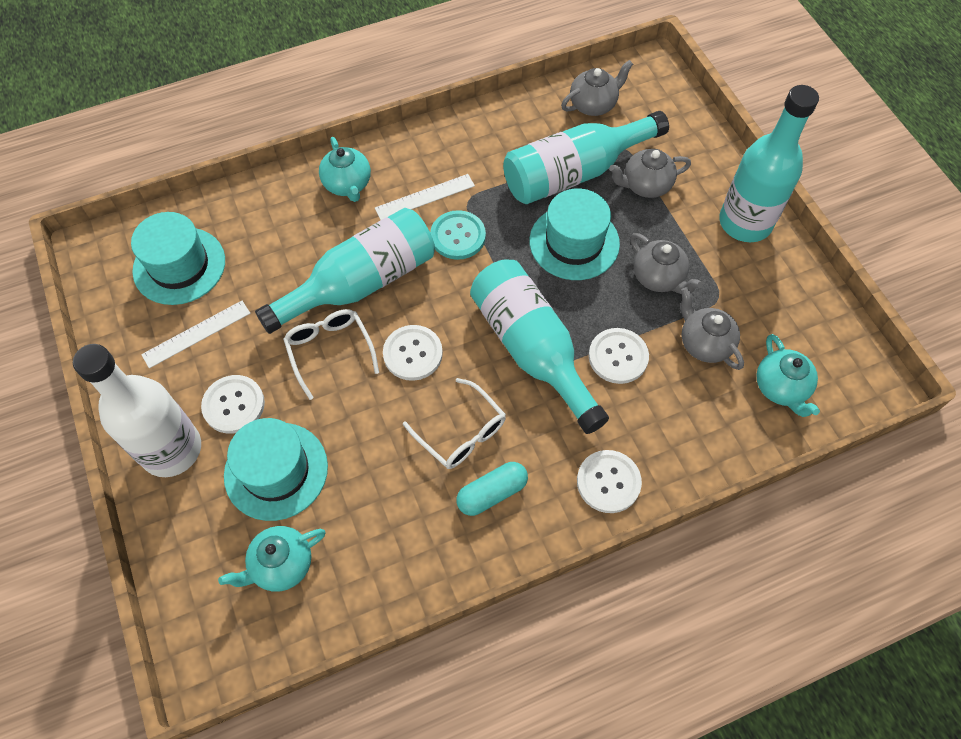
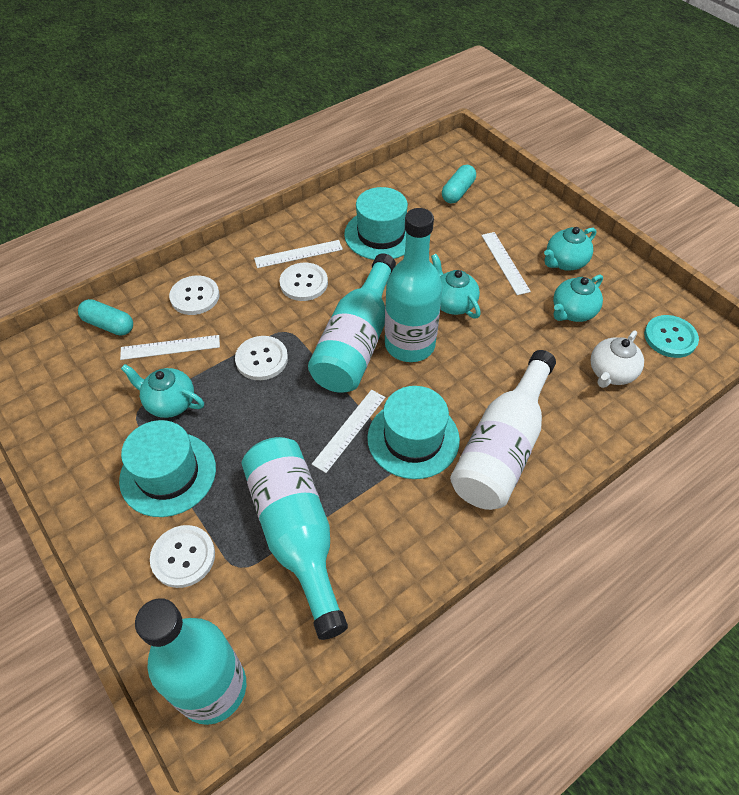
grey teapot: 4 -> 0
turquoise capsule: 1 -> 2
turquoise teapot: 3 -> 4
white glasses: 2 -> 0
white ruler: 2 -> 4
white teapot: 0 -> 1

